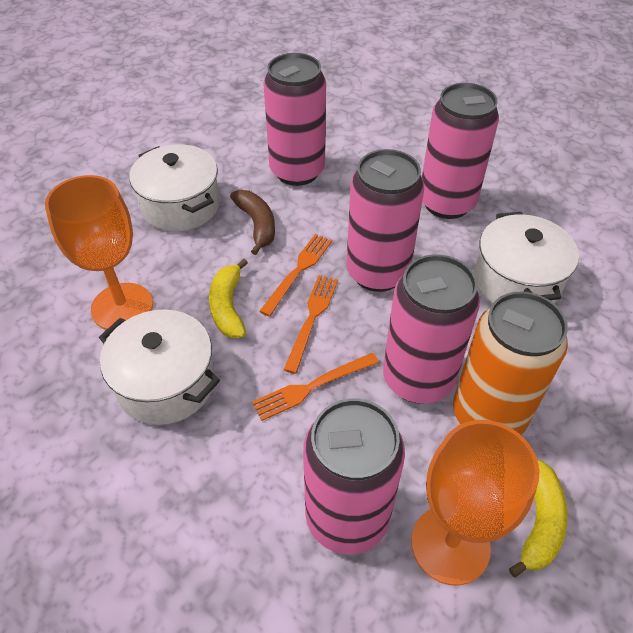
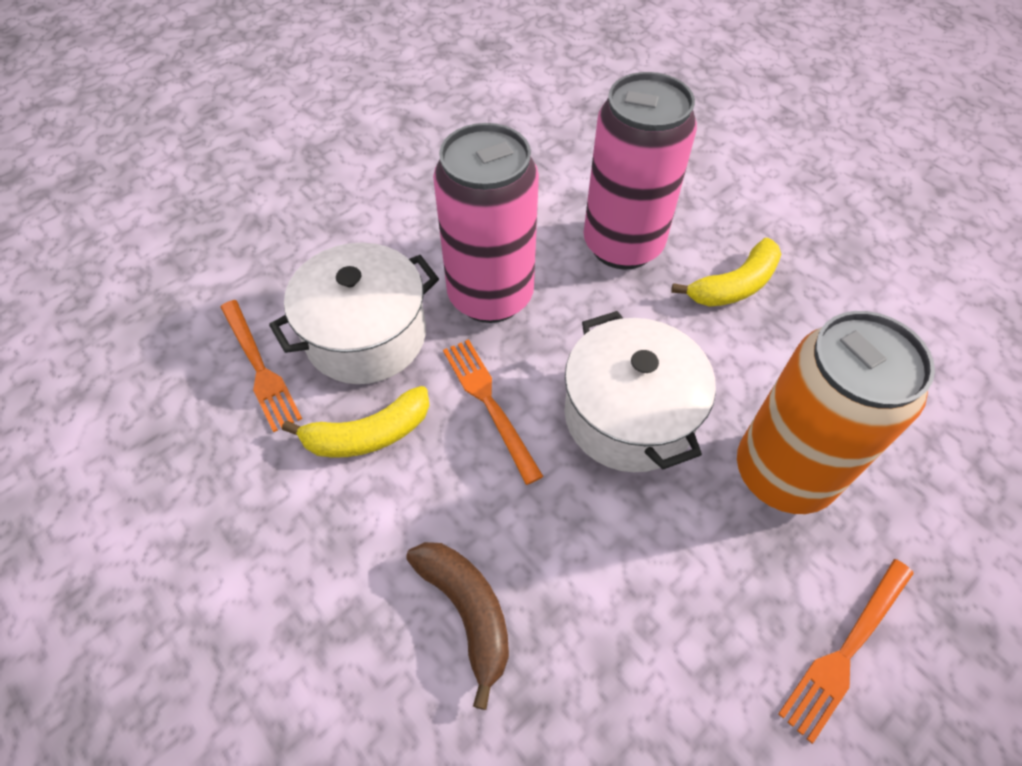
orange goblet: 2 -> 0
pink can: 5 -> 2
white pot: 3 -> 2

